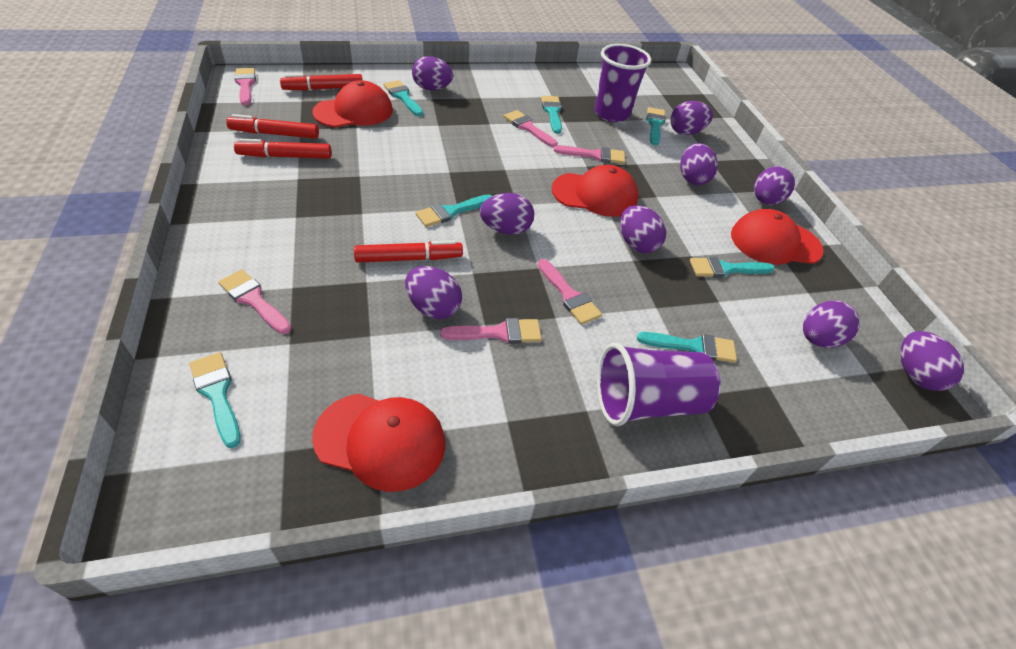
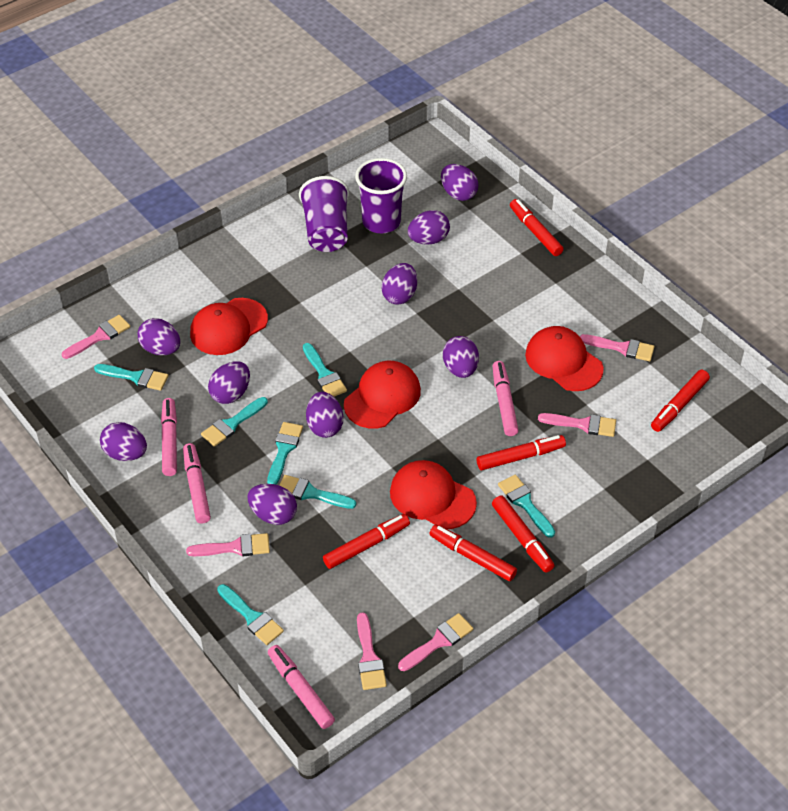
pink marker: 0 -> 4
red marker: 4 -> 6

